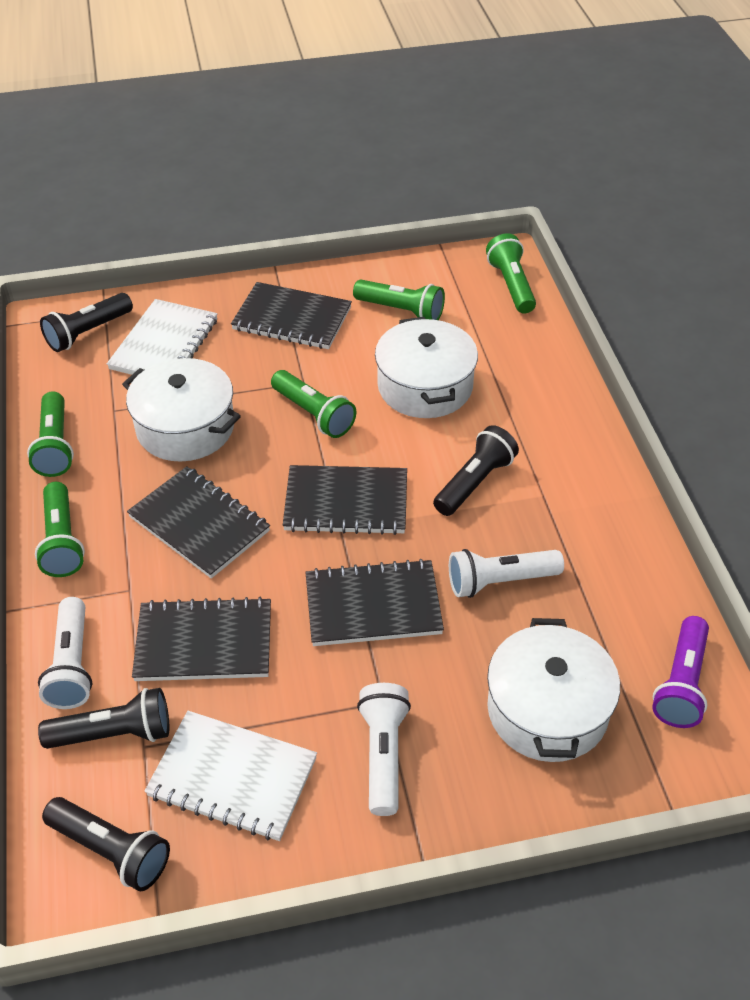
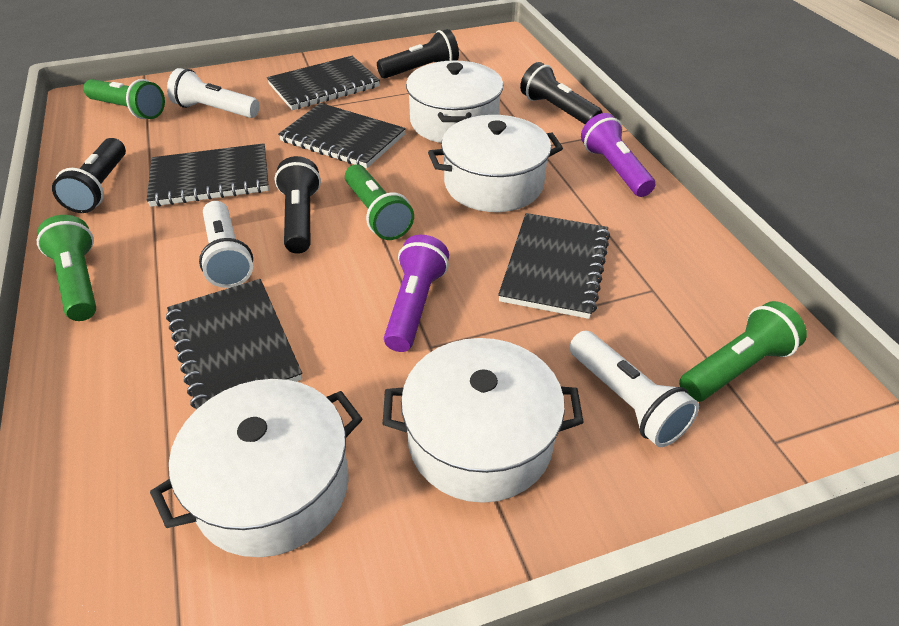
green flashlight: 5 -> 4
purple flashlight: 1 -> 2
white notebook: 2 -> 0
white pot: 3 -> 4

